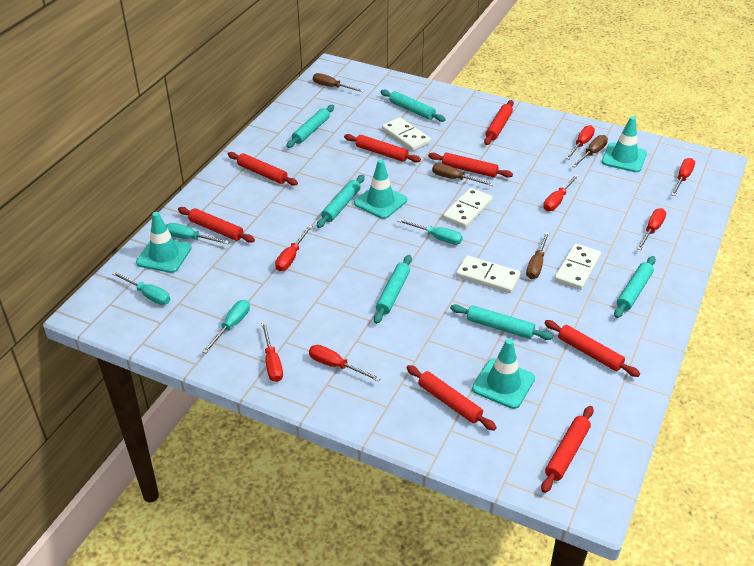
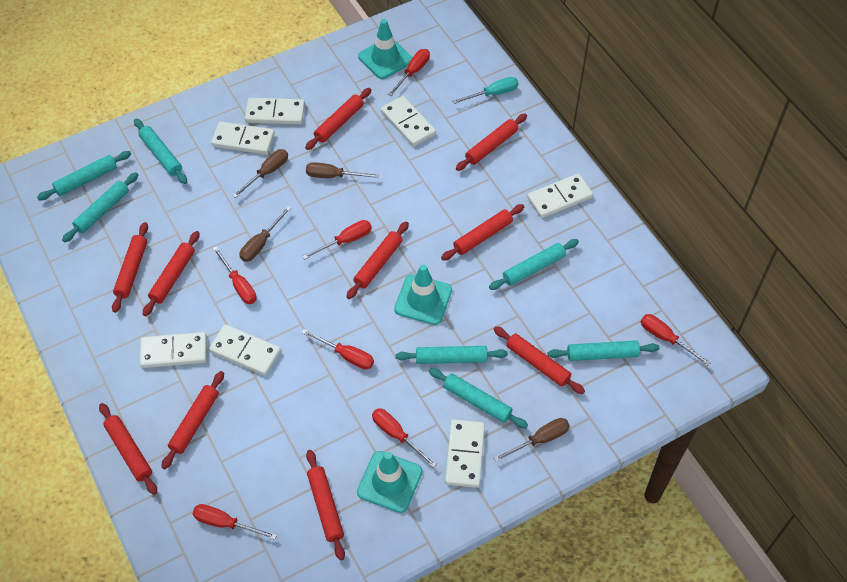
red rolling pin: 8 -> 10
turquoise rolling pin: 6 -> 7
turquoise screwdriver: 4 -> 1
turquoise traffic cone: 4 -> 3
white domino: 4 -> 7

